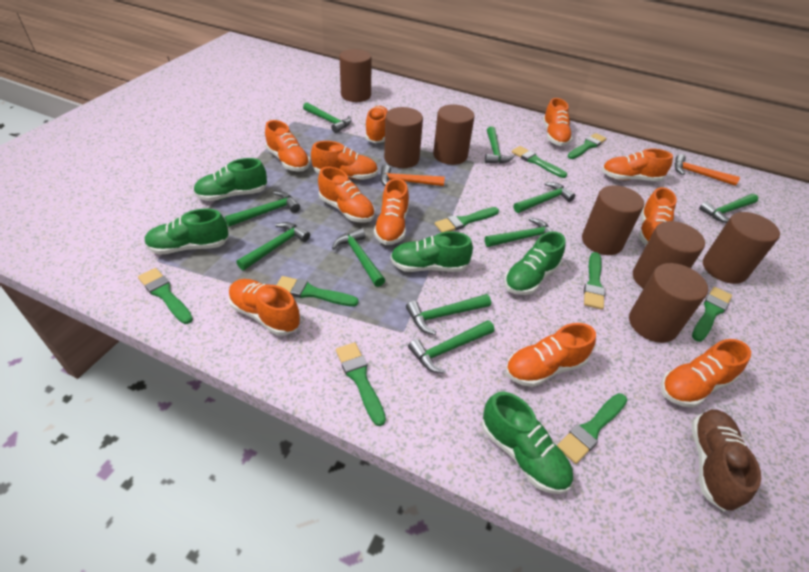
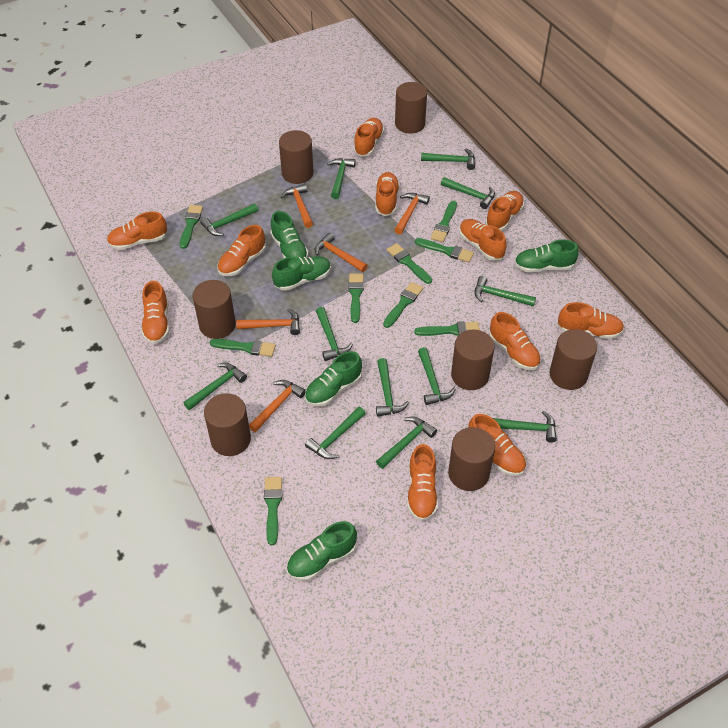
brown shoe: 1 -> 0
green hammer: 10 -> 12
orange hammer: 2 -> 5

